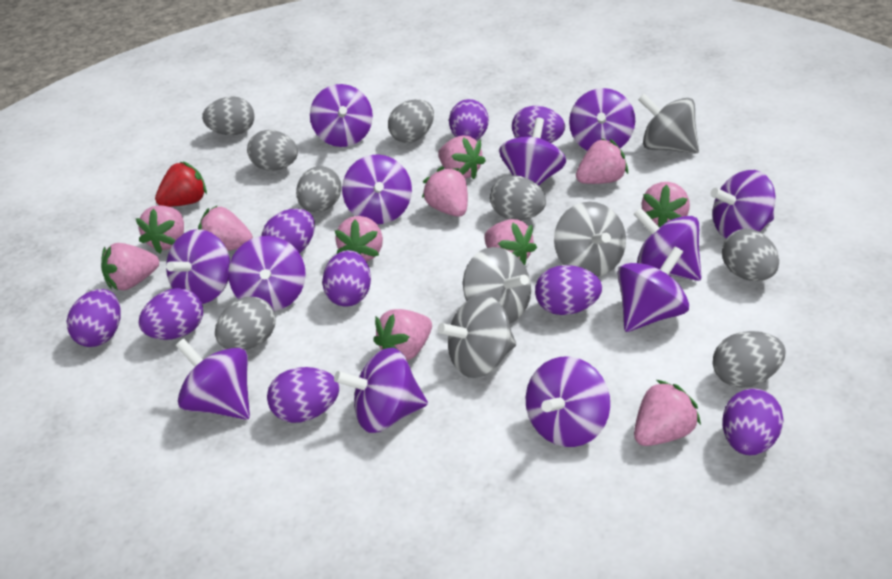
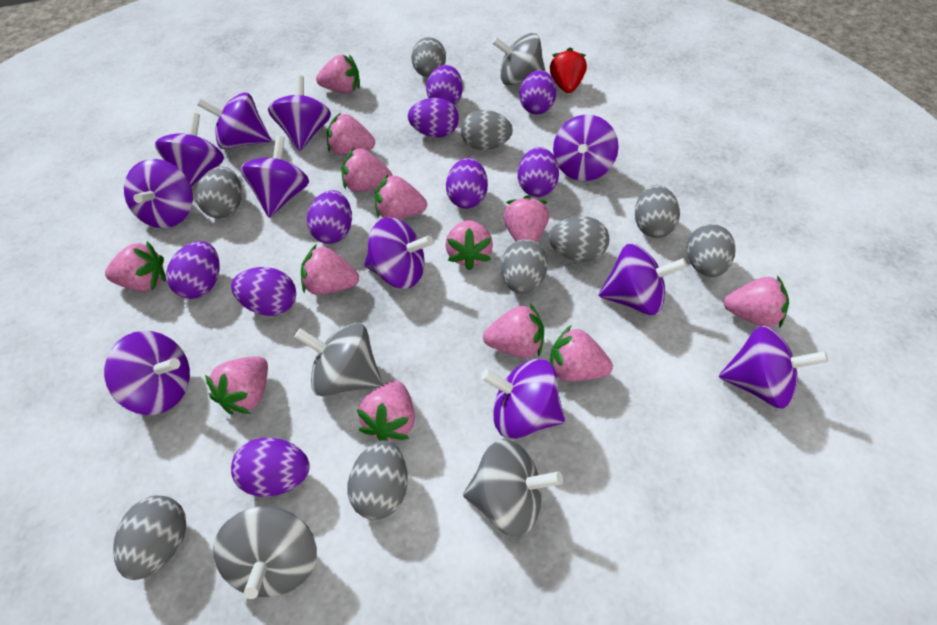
grey egg: 8 -> 9
pink strawberry: 11 -> 13
purple spinning top: 12 -> 11

